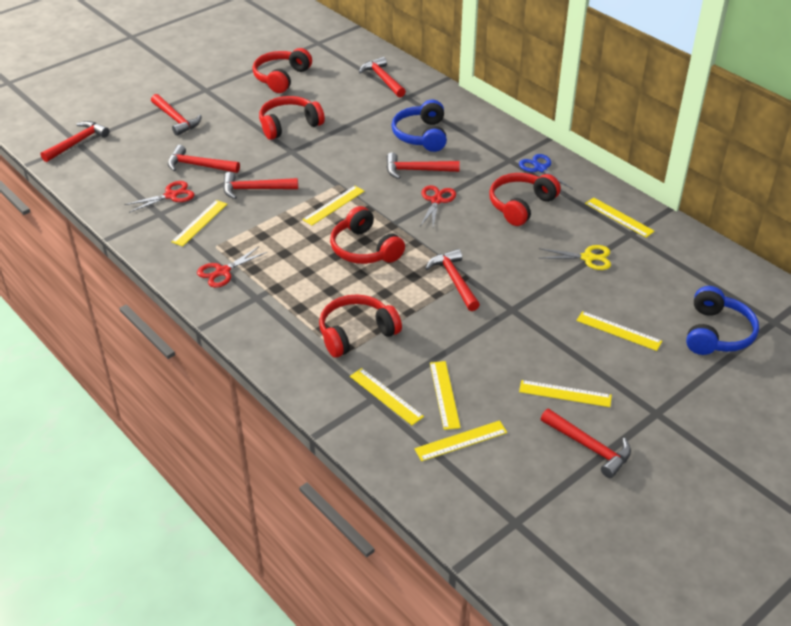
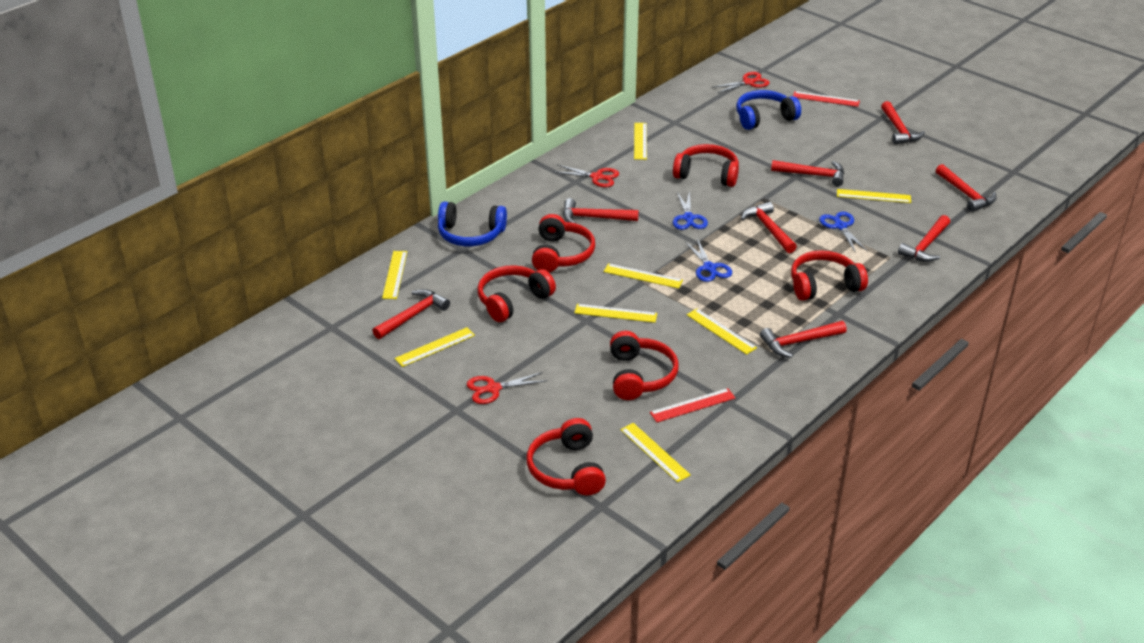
blue scissors: 1 -> 3
red headphones: 5 -> 6
red ruler: 0 -> 2
yellow scissors: 1 -> 0

